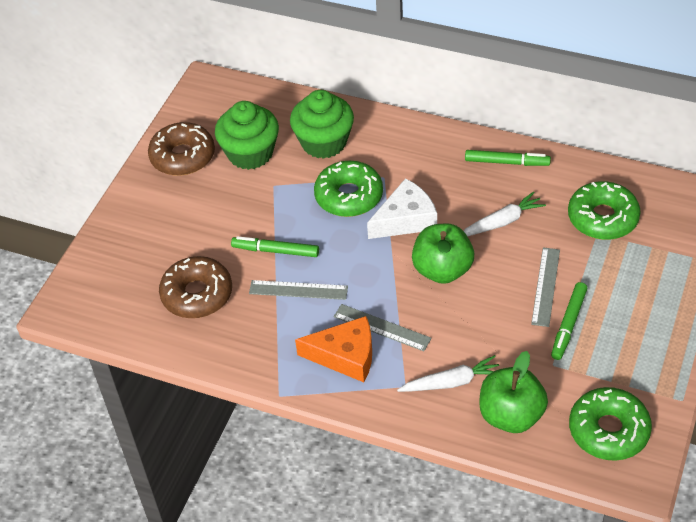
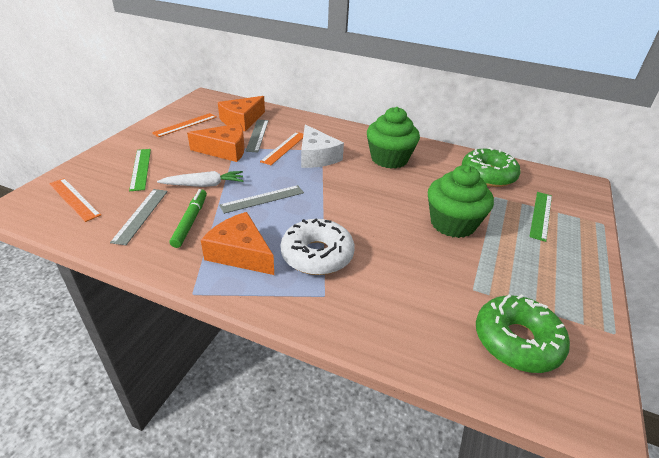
brown donut: 2 -> 0
green apple: 2 -> 0
green donut: 3 -> 2
green marker: 3 -> 1
green ruler: 0 -> 2
orange cheese: 1 -> 3
orange ruler: 0 -> 3
white carrot: 2 -> 1
white donut: 0 -> 1

